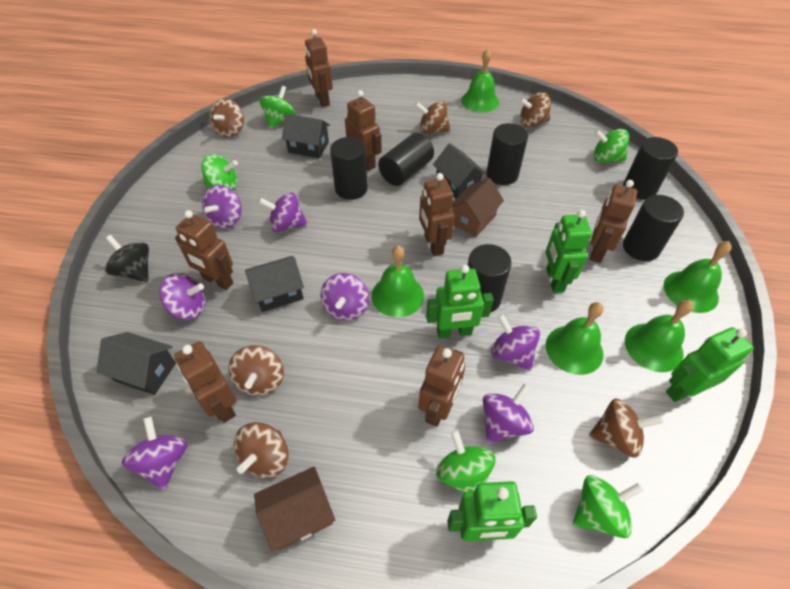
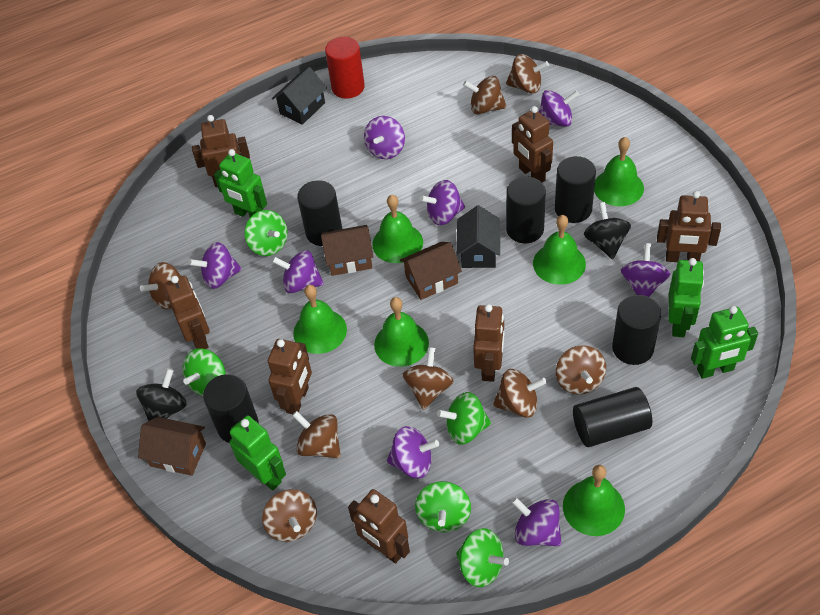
black house: 4 -> 2
black spinning top: 1 -> 2
brown house: 2 -> 3
brown spinning top: 6 -> 8
green bell: 5 -> 6
purple spinning top: 7 -> 8
red cylinder: 0 -> 1

